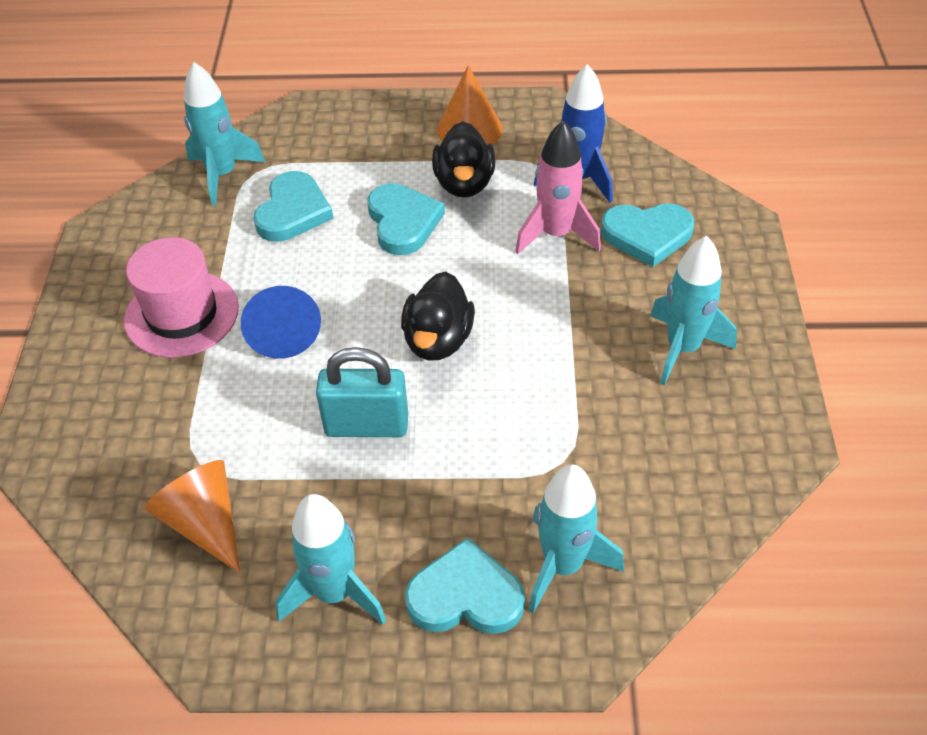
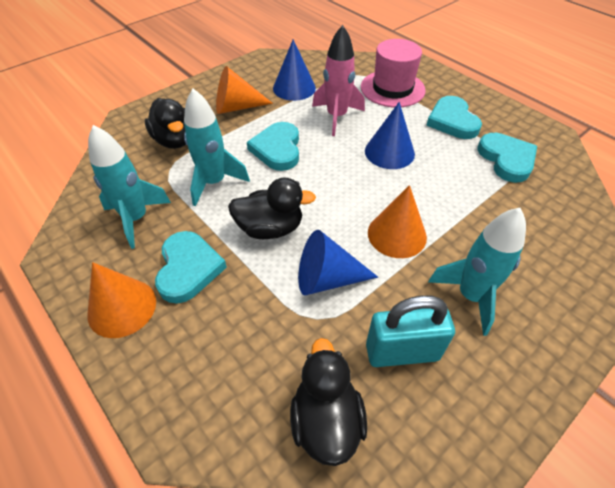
black duck: 2 -> 3
blue cone: 1 -> 3
blue rocket: 1 -> 0
orange cone: 2 -> 3
turquoise rocket: 4 -> 3

